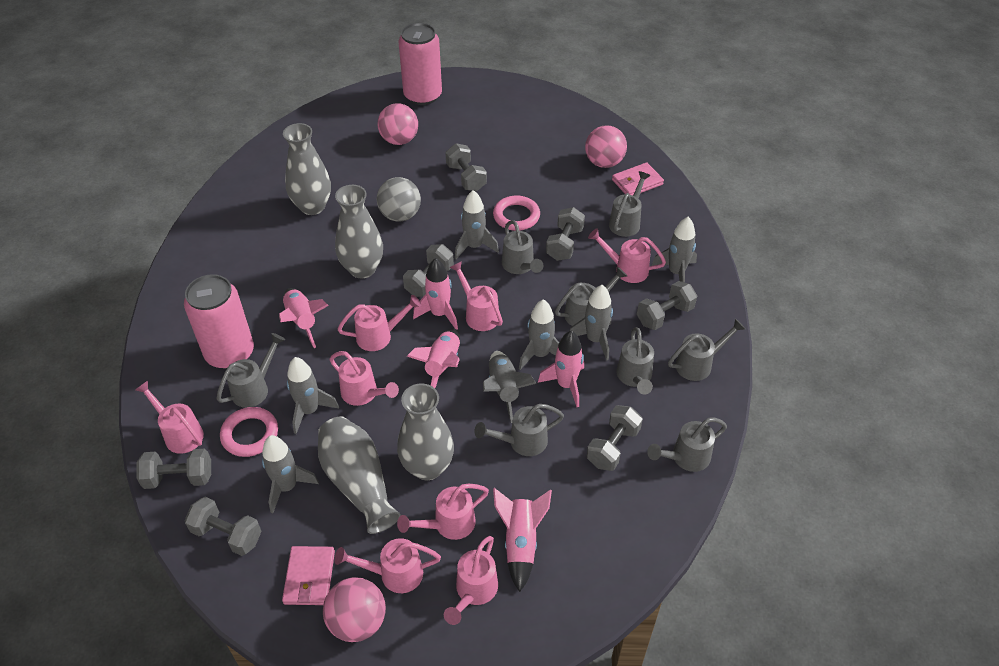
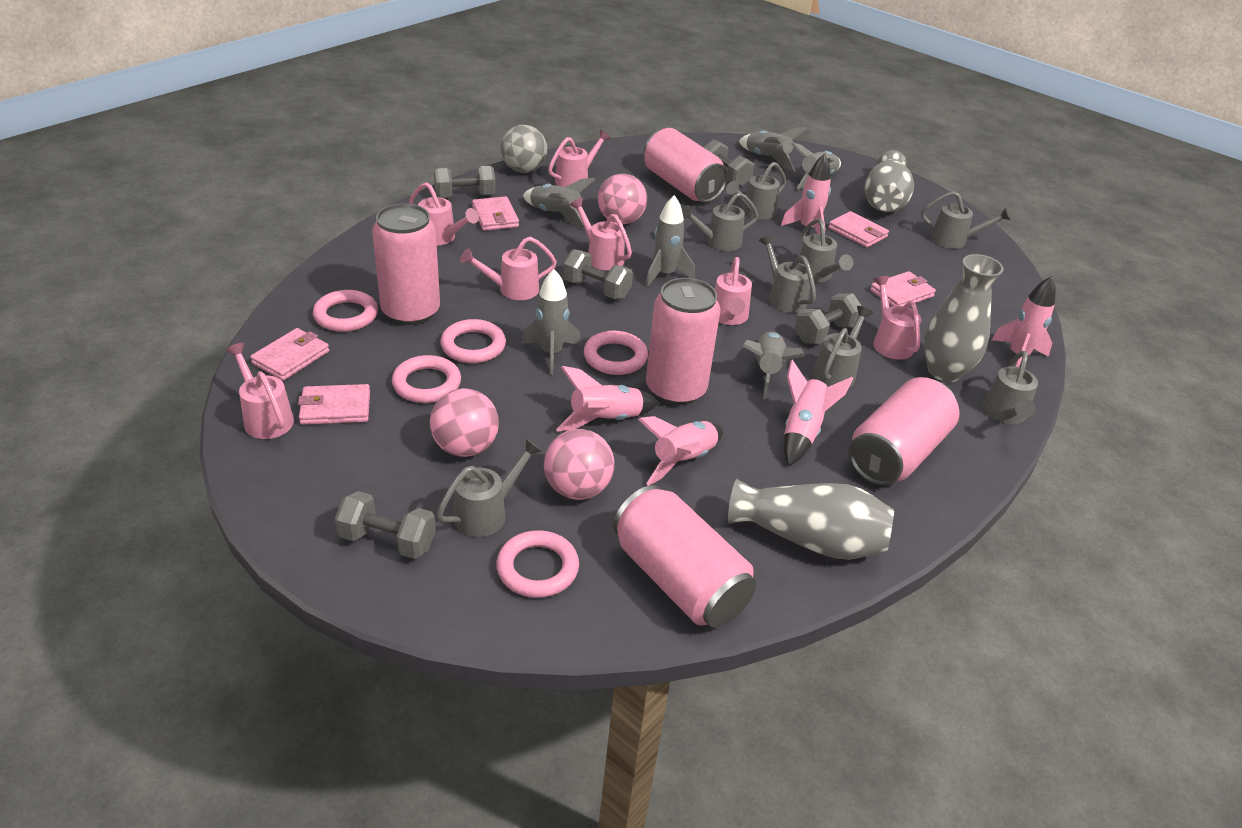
grey dumbbell: 7 -> 5
grey rocket: 7 -> 6
grey vase: 4 -> 3
pink can: 2 -> 5
pink ring: 2 -> 5
pink wallet: 2 -> 5
pink watering can: 8 -> 7

